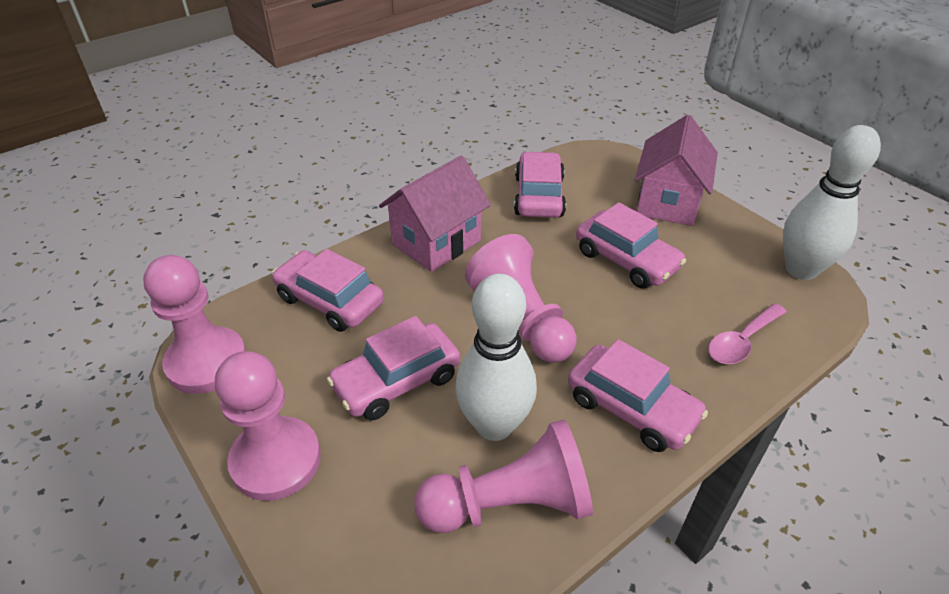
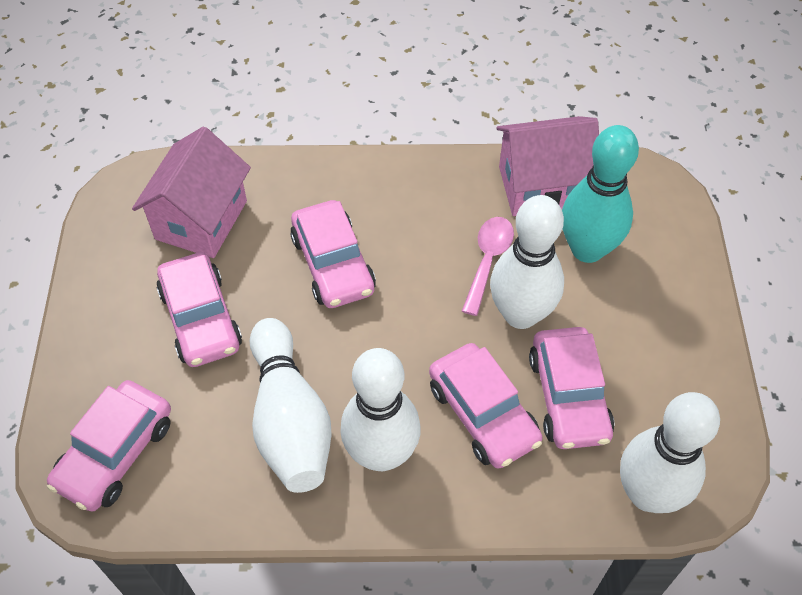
pink pawn: 4 -> 0
turquoise bowling pin: 0 -> 1
white bowling pin: 2 -> 4

